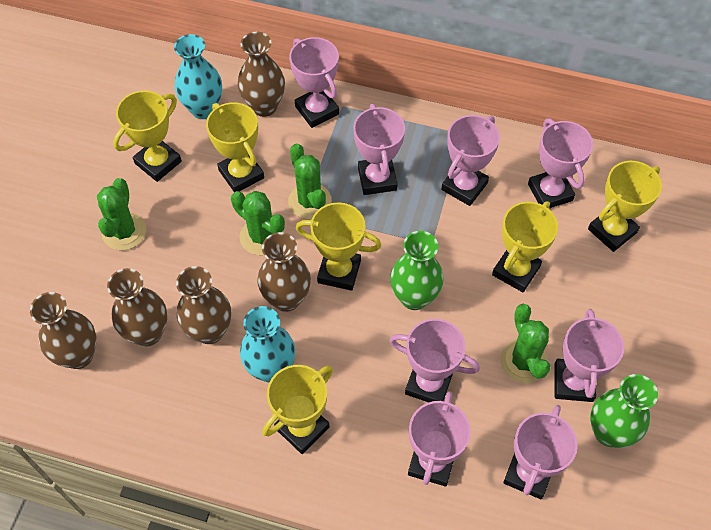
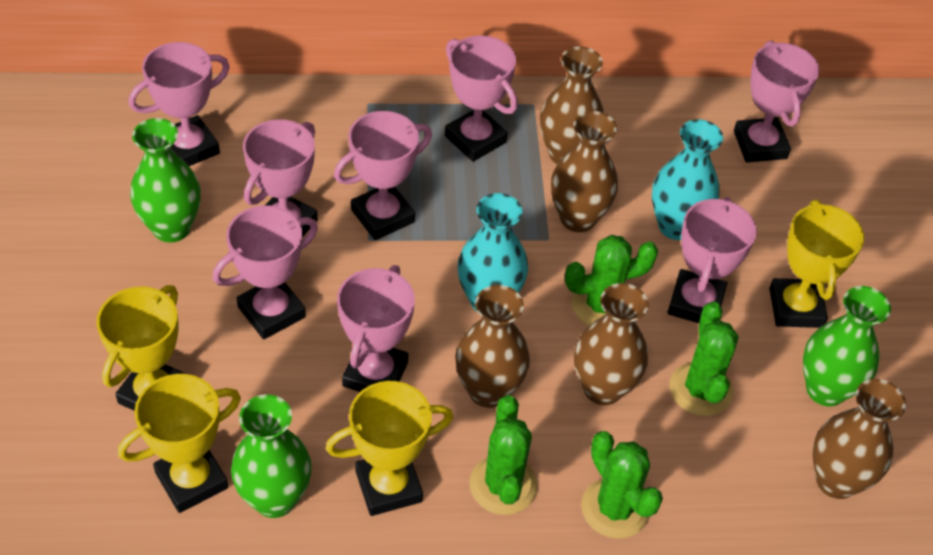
green vase: 2 -> 3
yellow trophy: 6 -> 4

